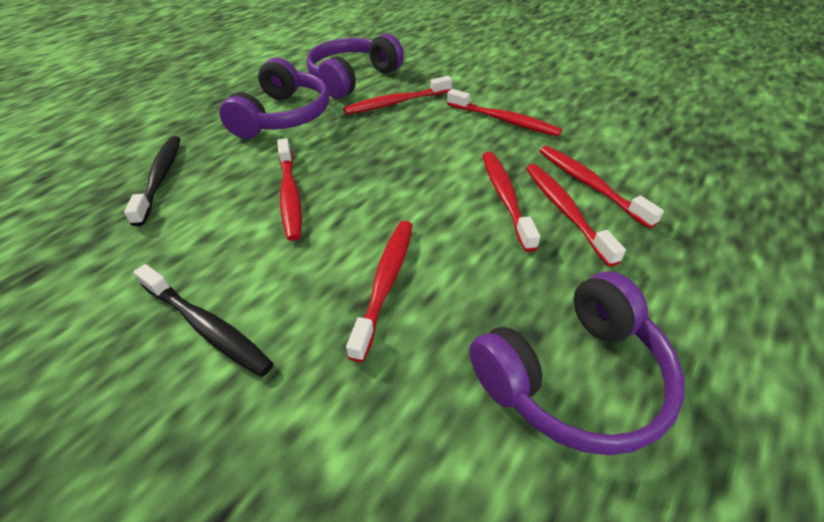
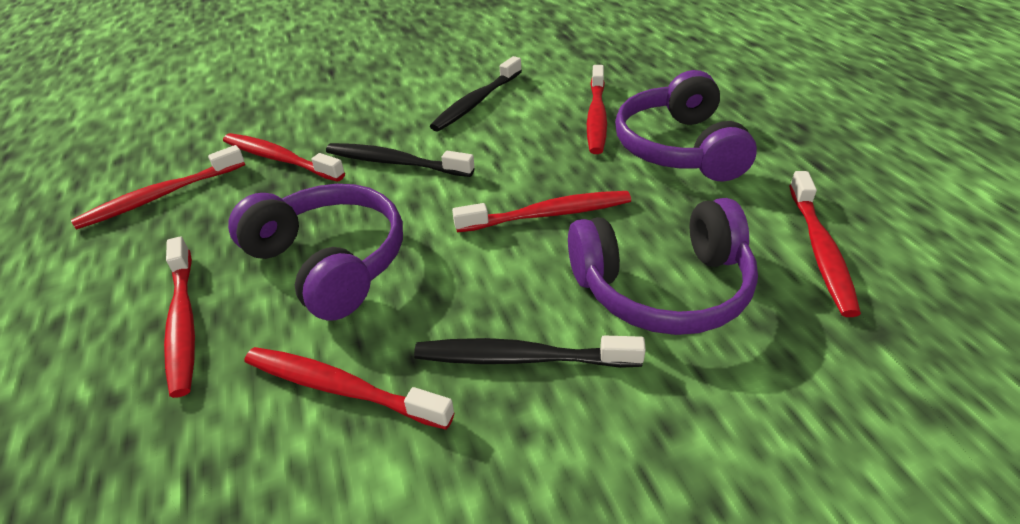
black toothbrush: 2 -> 3

